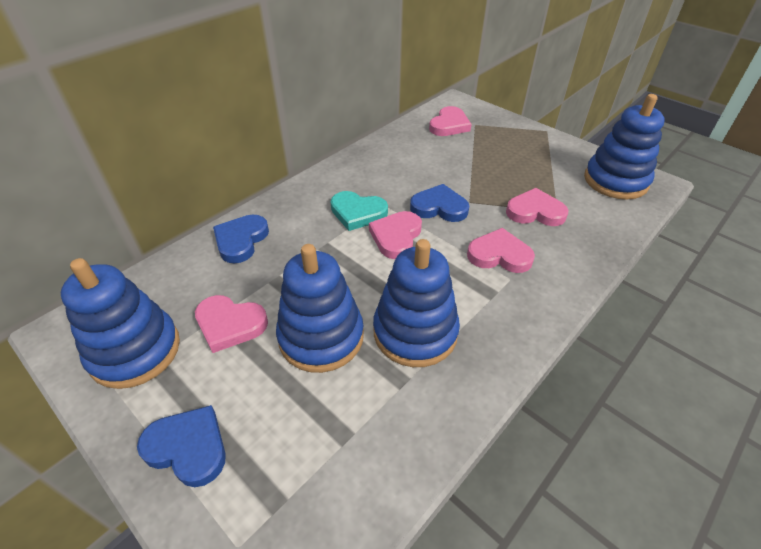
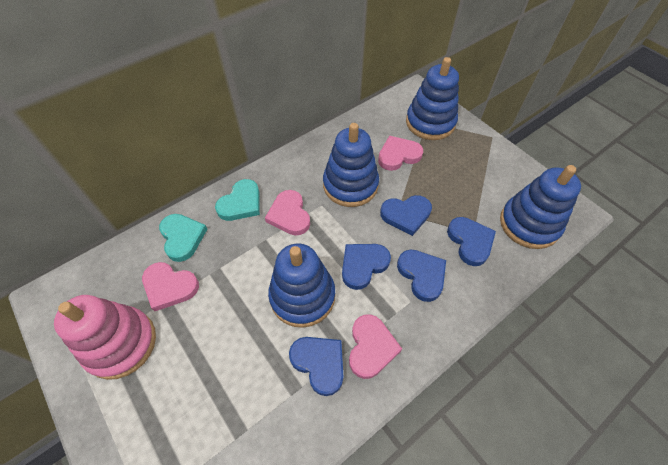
blue heart: 3 -> 5
pink heart: 5 -> 4
pink stacking toy: 0 -> 1
turquoise heart: 1 -> 2

